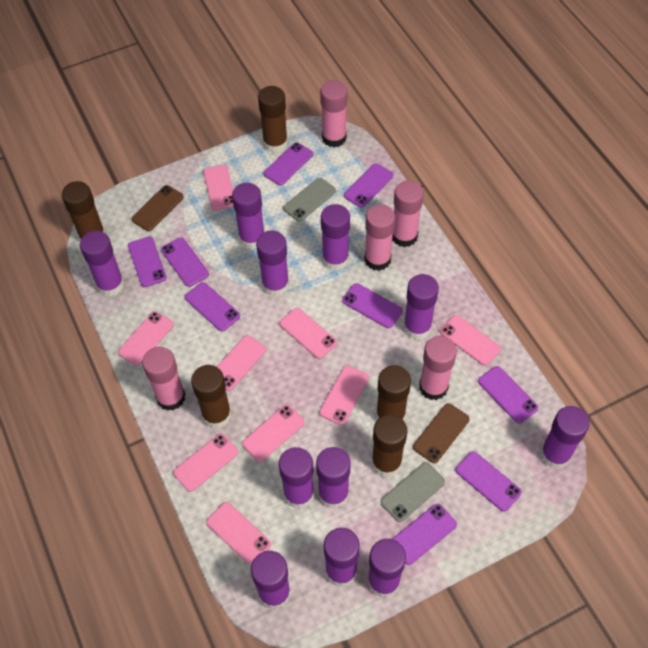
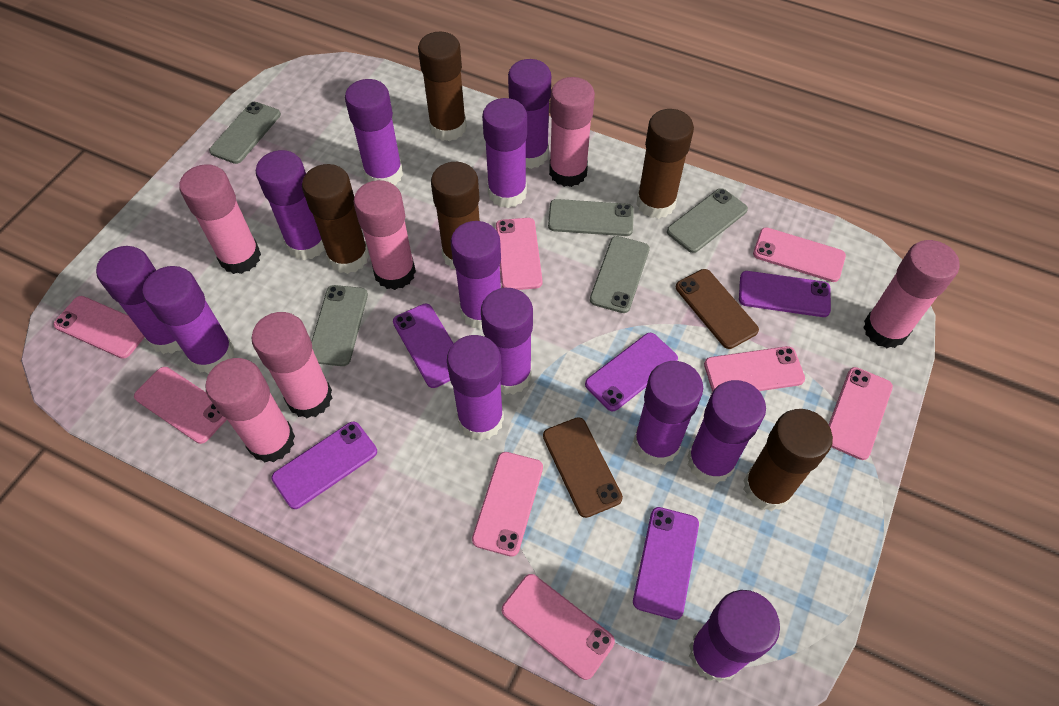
grey phone: 2 -> 5
pink glue stick: 5 -> 6
pink phone: 9 -> 8
purple glue stick: 11 -> 12
purple phone: 9 -> 5

